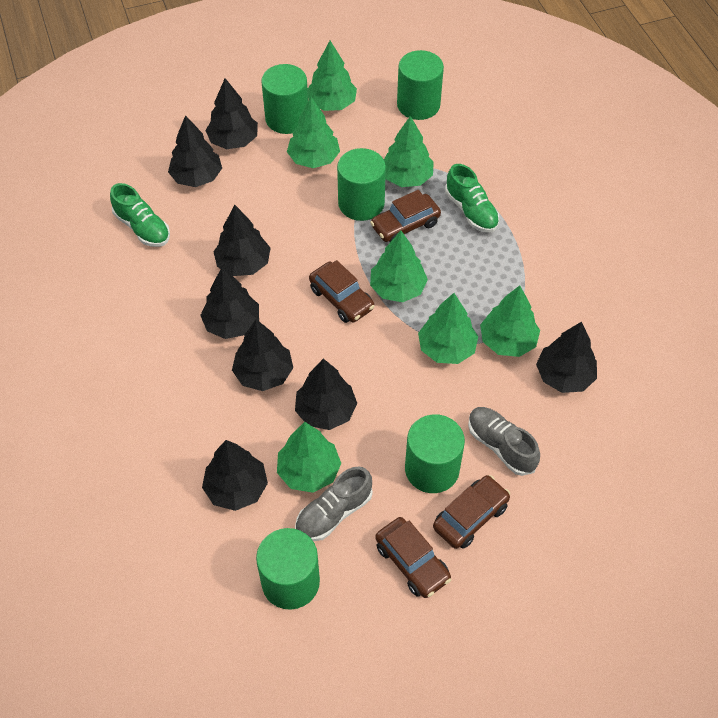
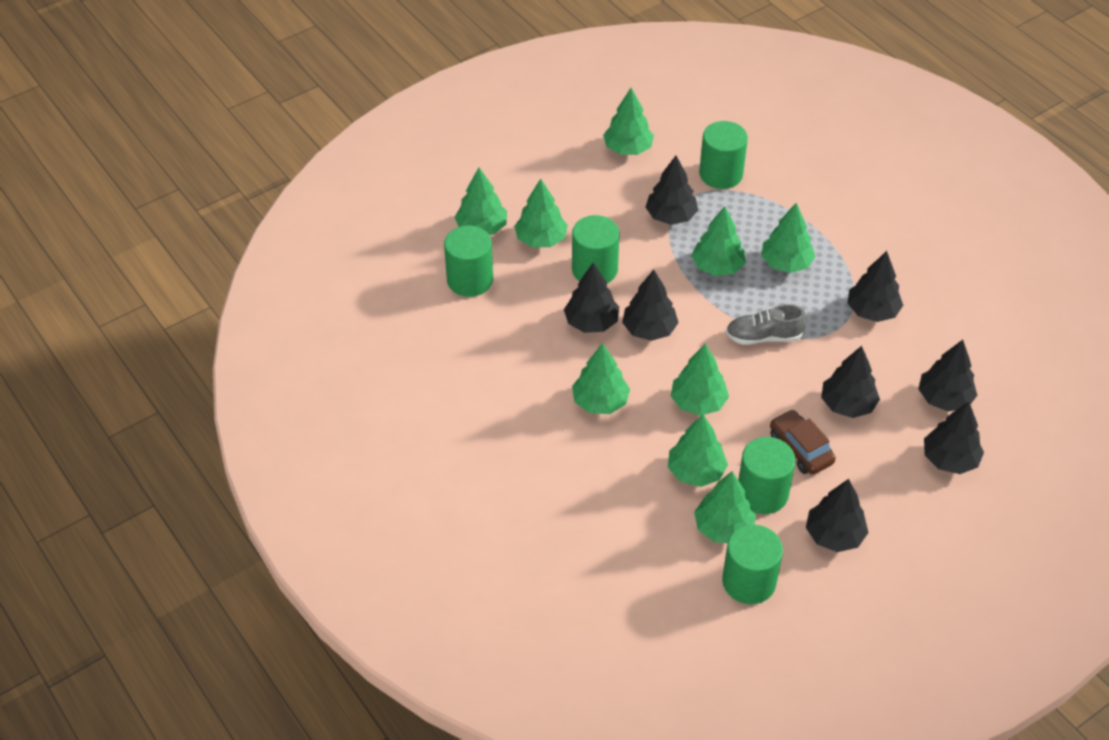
brown car: 4 -> 1
green shoe: 2 -> 0
green tree: 7 -> 9
grey shoe: 2 -> 1

